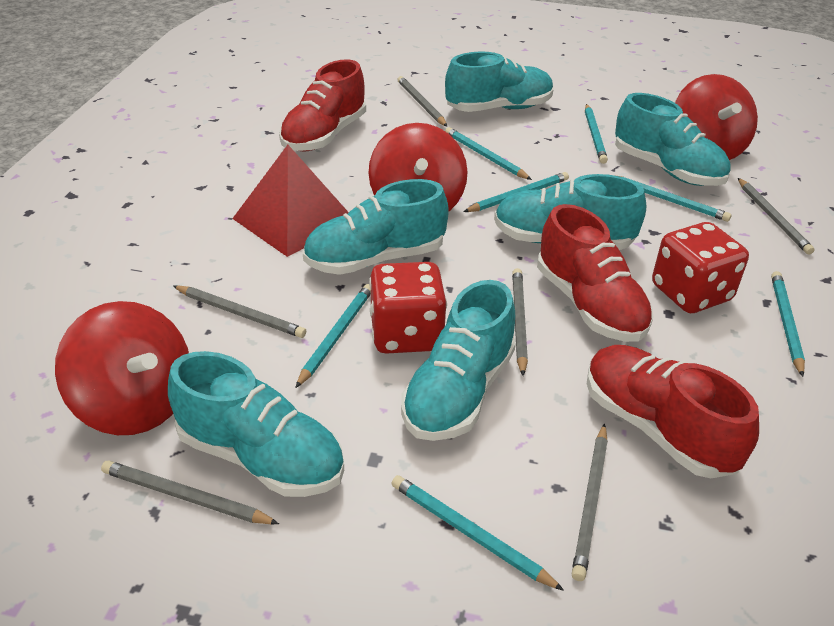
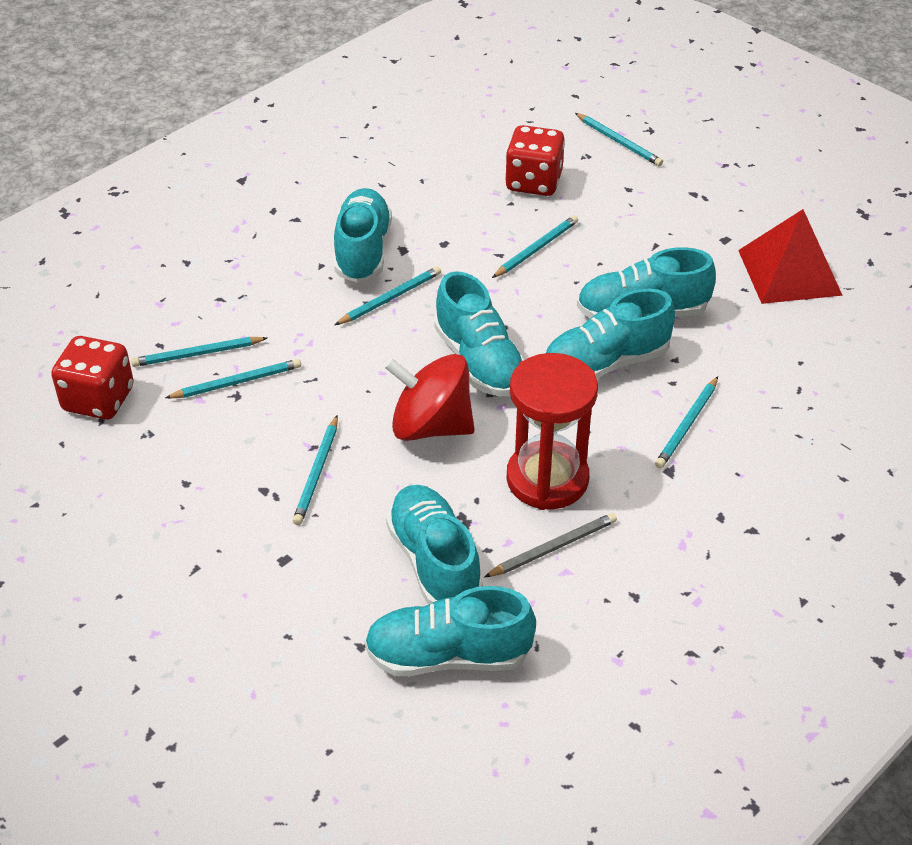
grey pencil: 6 -> 1
red hourglass: 0 -> 1
red shoe: 3 -> 0
red spinning top: 3 -> 1

